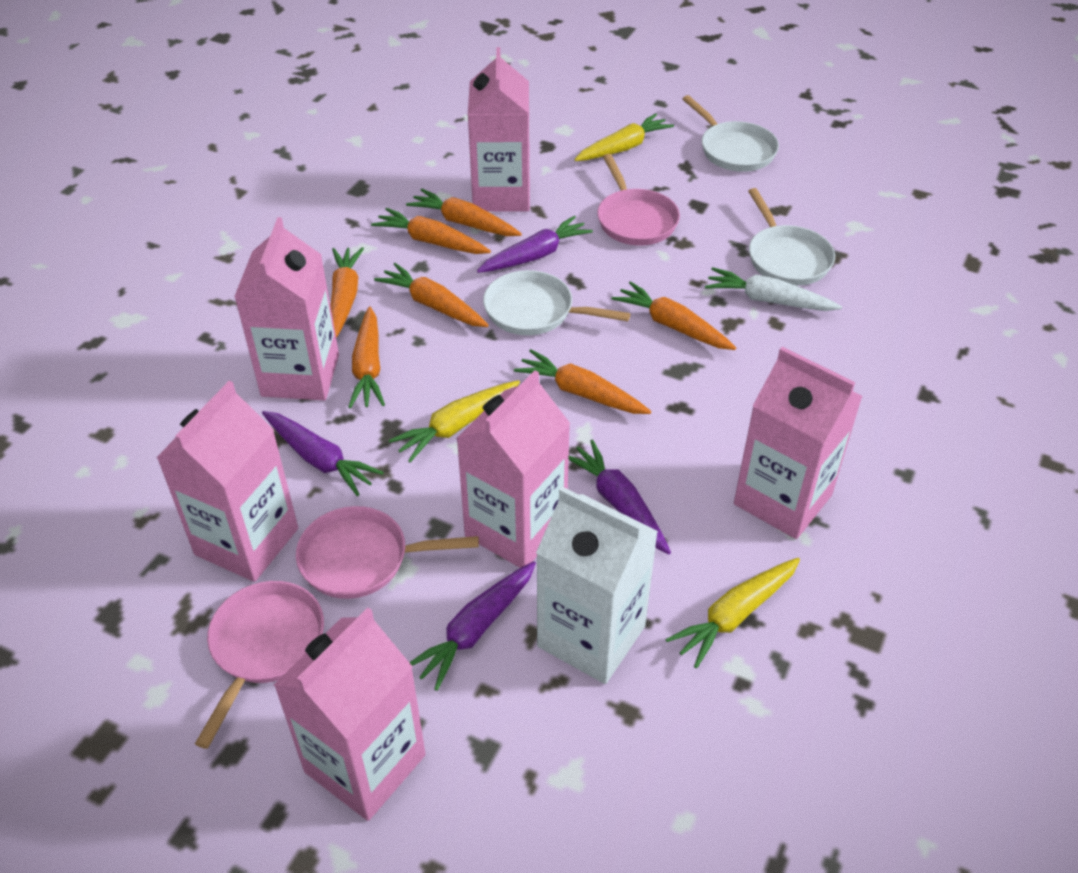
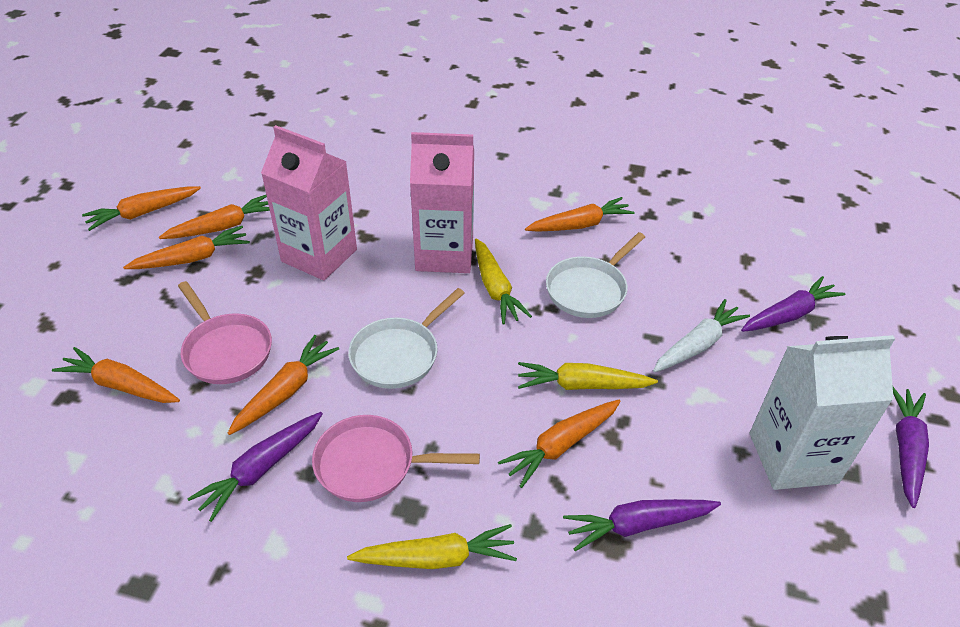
pink carton: 6 -> 2
pink pan: 3 -> 2
white pan: 3 -> 2

